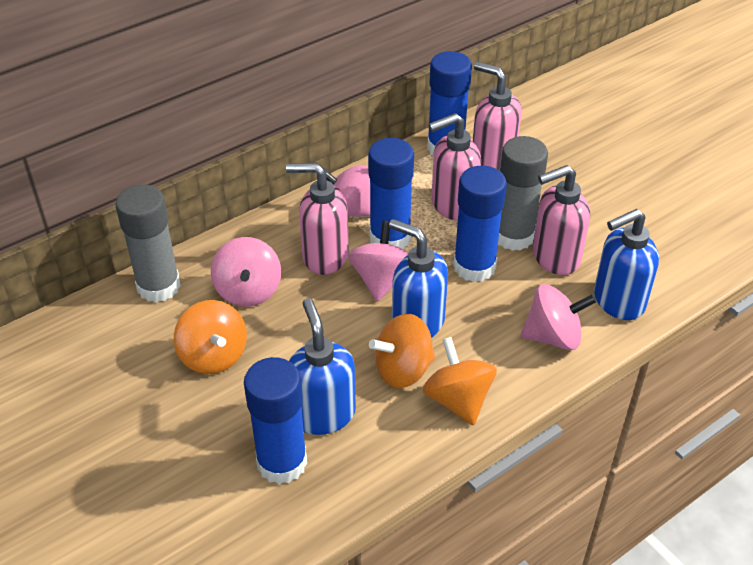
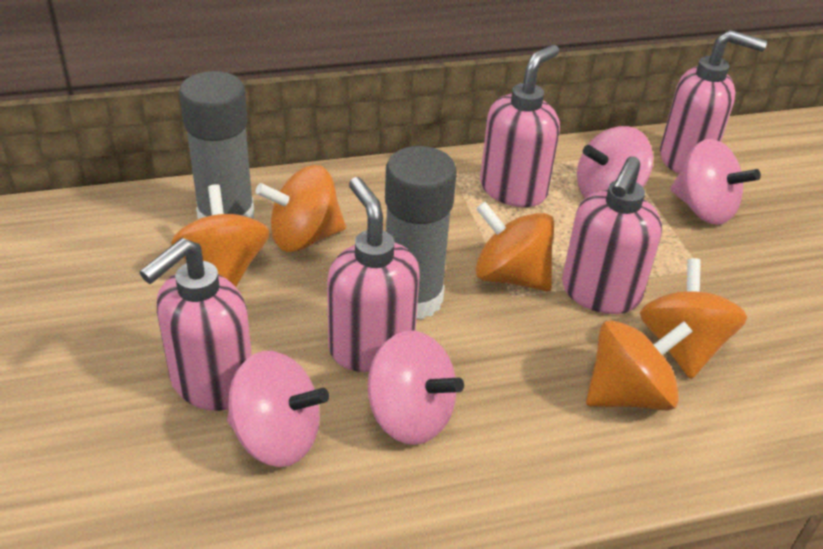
blue glue stick: 4 -> 0
blue soap dispenser: 3 -> 0
orange spinning top: 3 -> 5
pink soap dispenser: 4 -> 5

